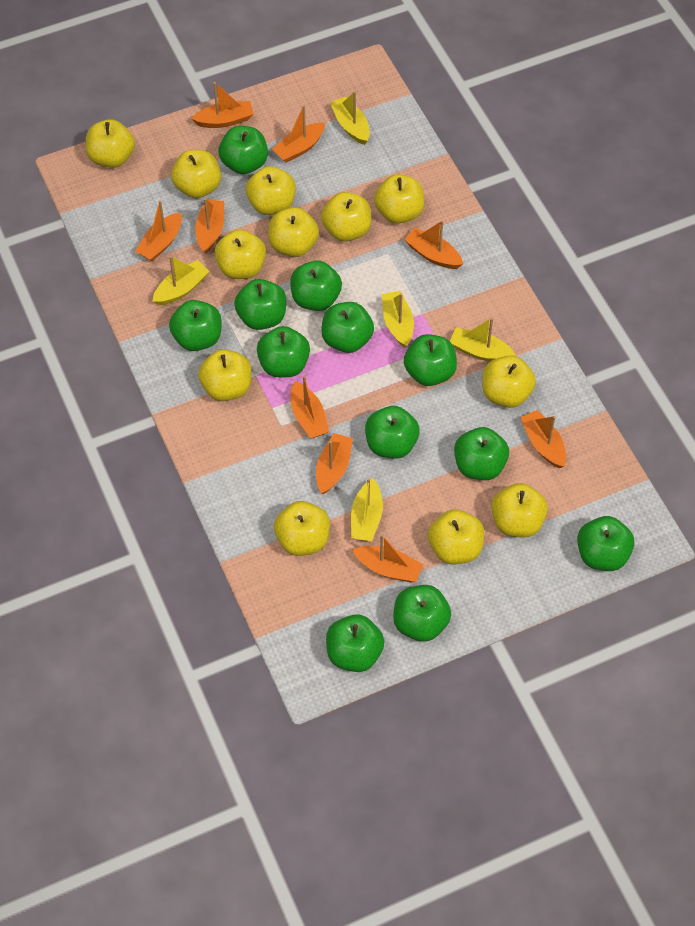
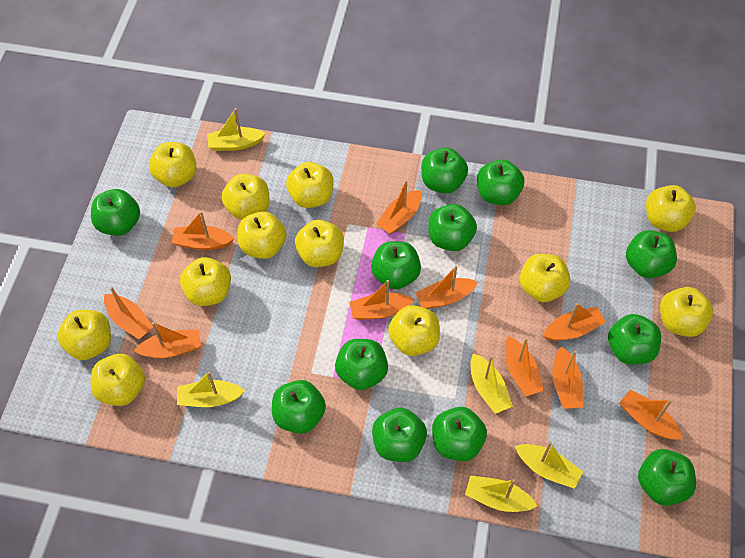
orange boat: 9 -> 10

